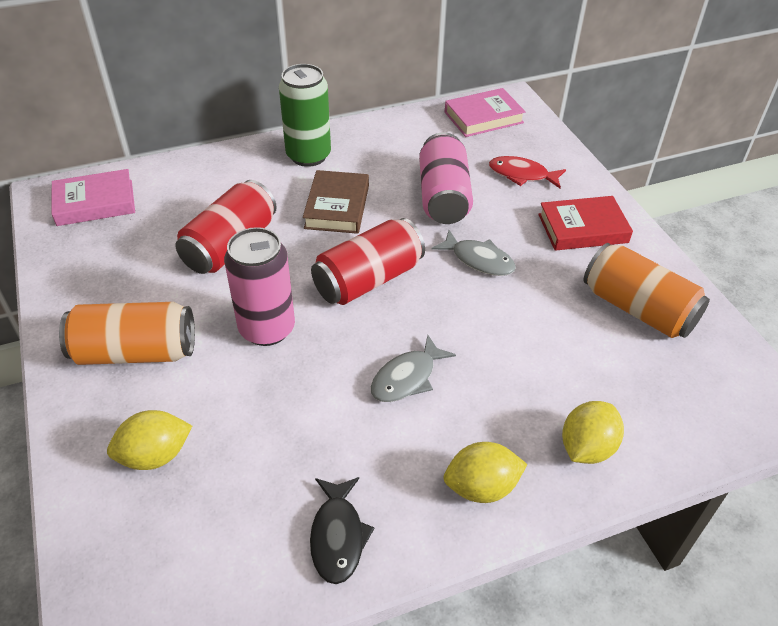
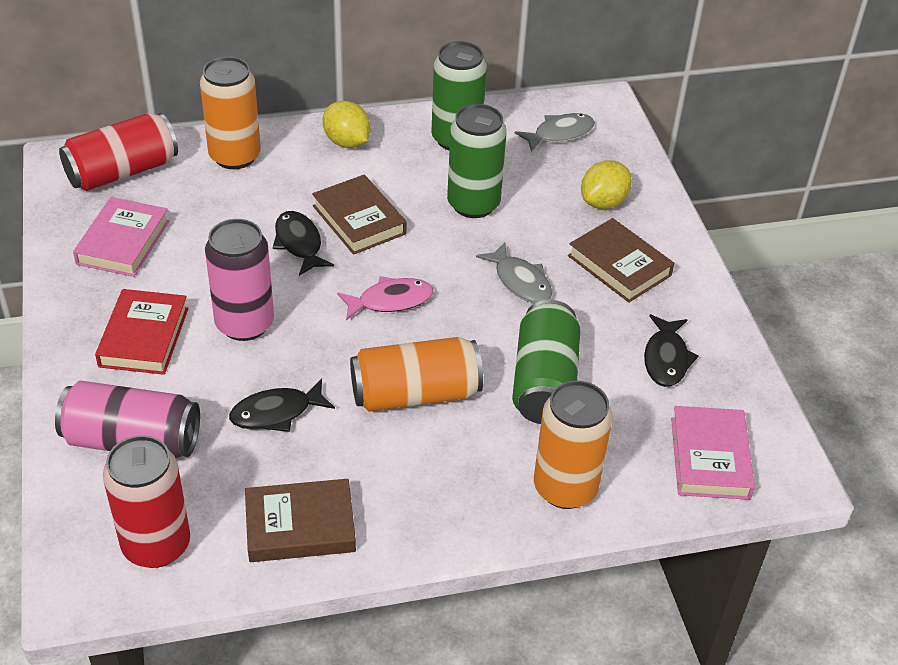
black fish: 1 -> 3
brown book: 1 -> 3
green can: 1 -> 3
orange can: 2 -> 3
pink fish: 0 -> 1
red fish: 1 -> 0
yellow lemon: 3 -> 2

